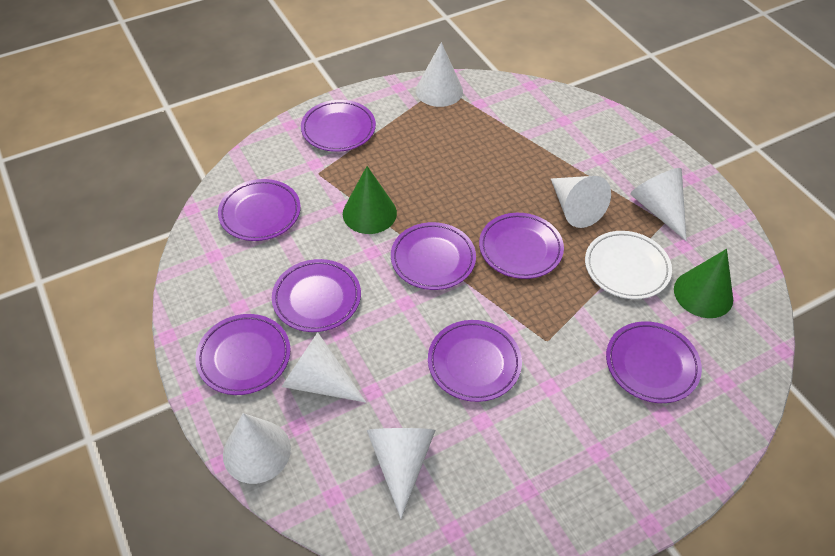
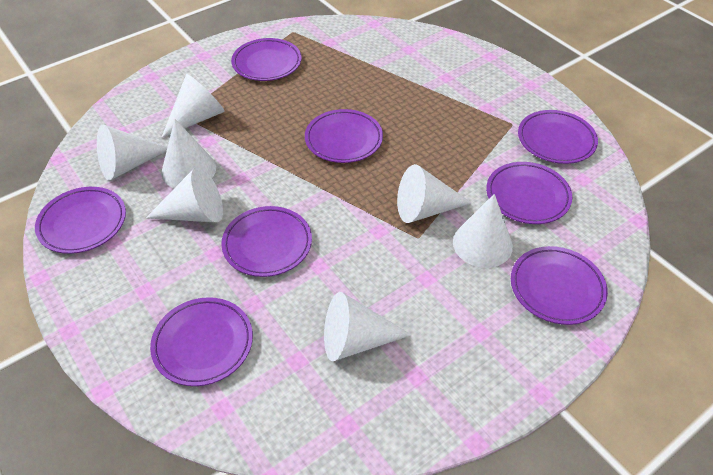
green cone: 2 -> 0
white cone: 6 -> 7
white plate: 1 -> 0

